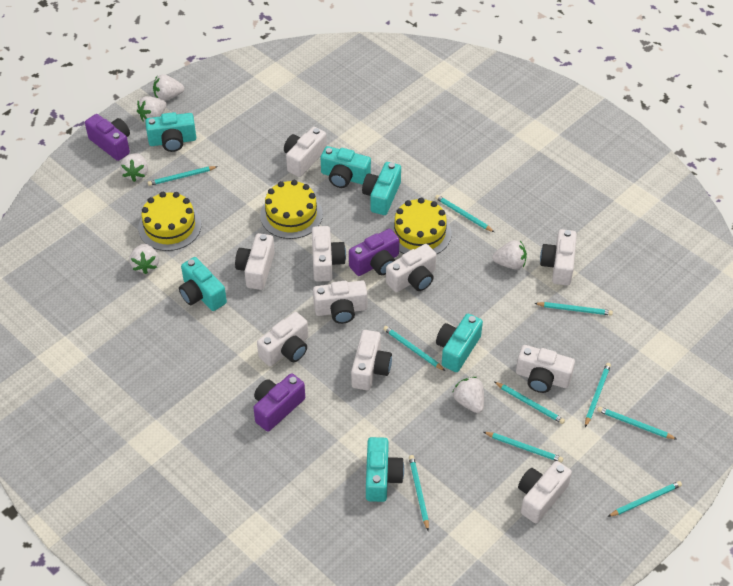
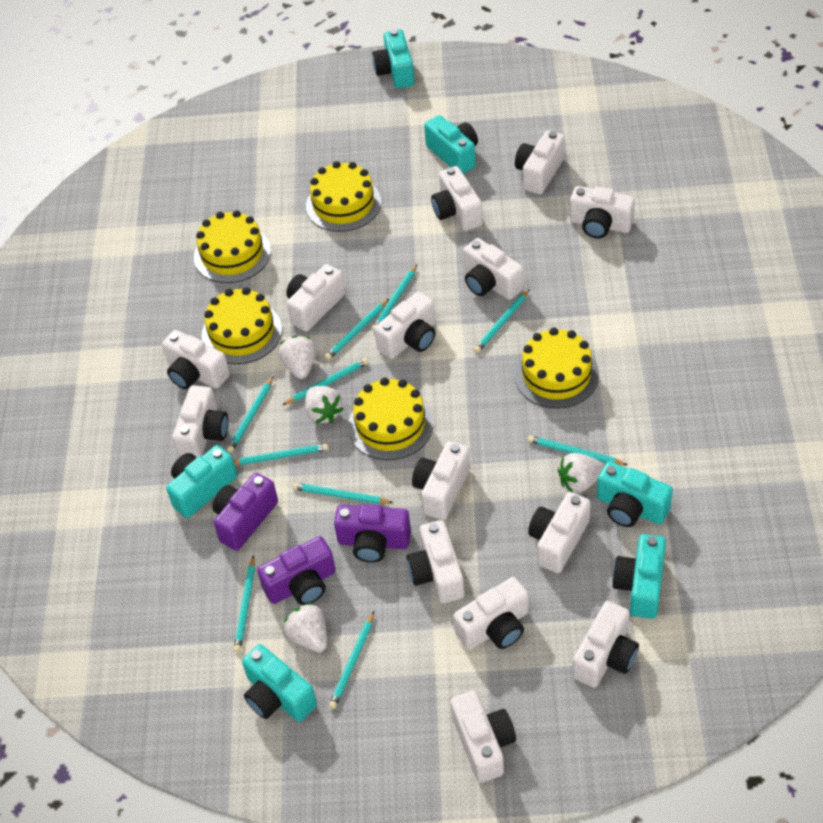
white camera: 10 -> 14
white strawberry: 6 -> 4
yellow cake: 3 -> 5

